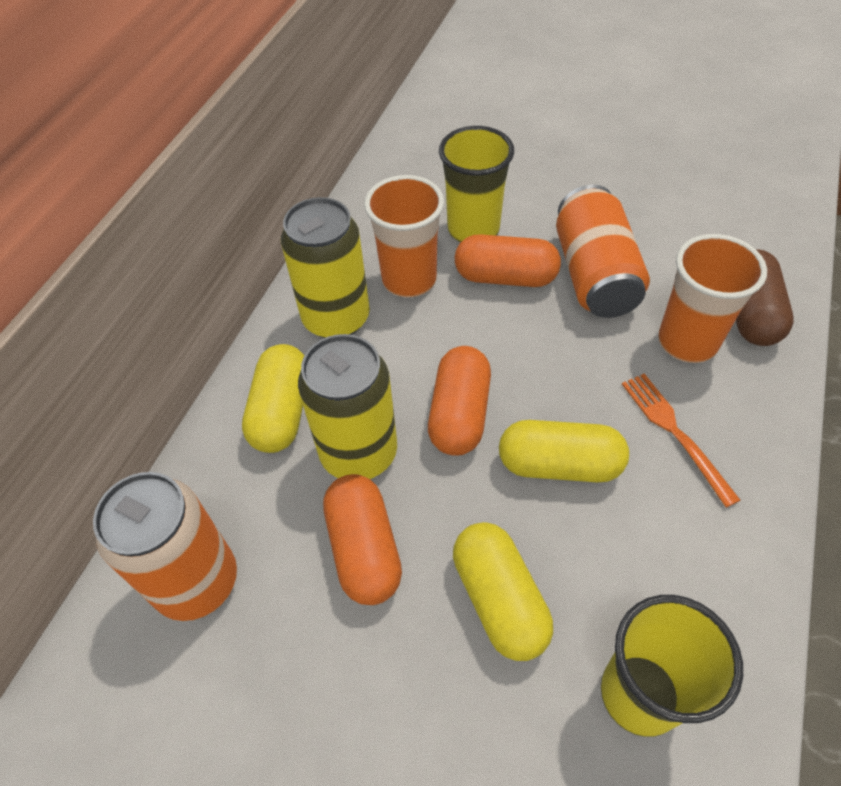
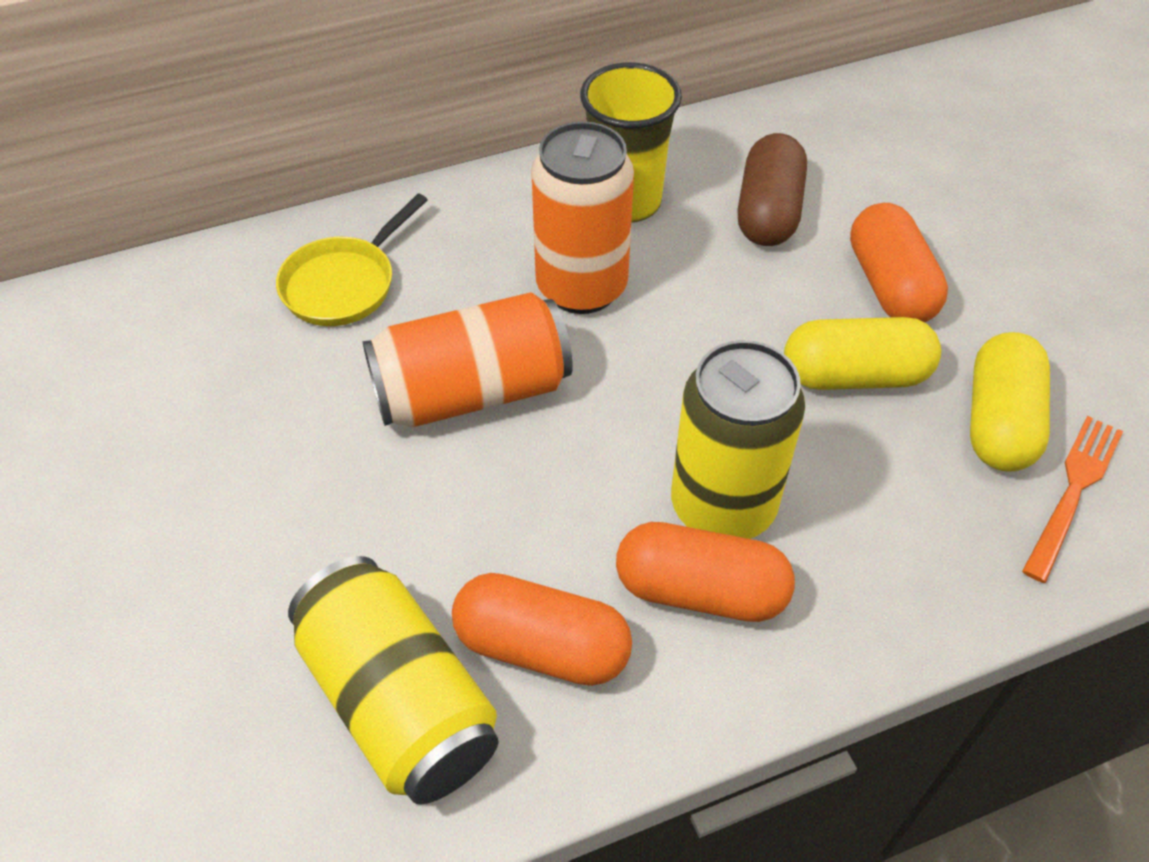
orange cup: 2 -> 0
yellow capsule: 3 -> 2
yellow cup: 2 -> 1
yellow pan: 0 -> 1

